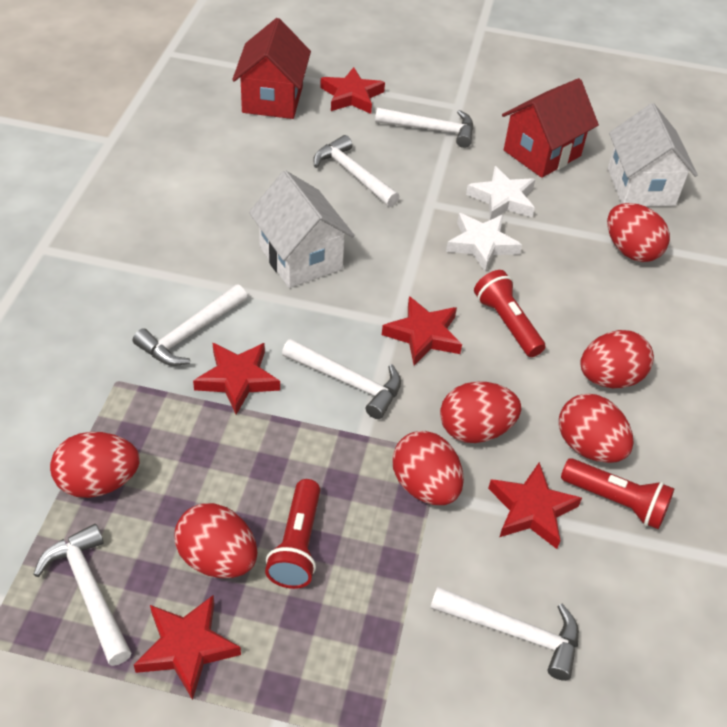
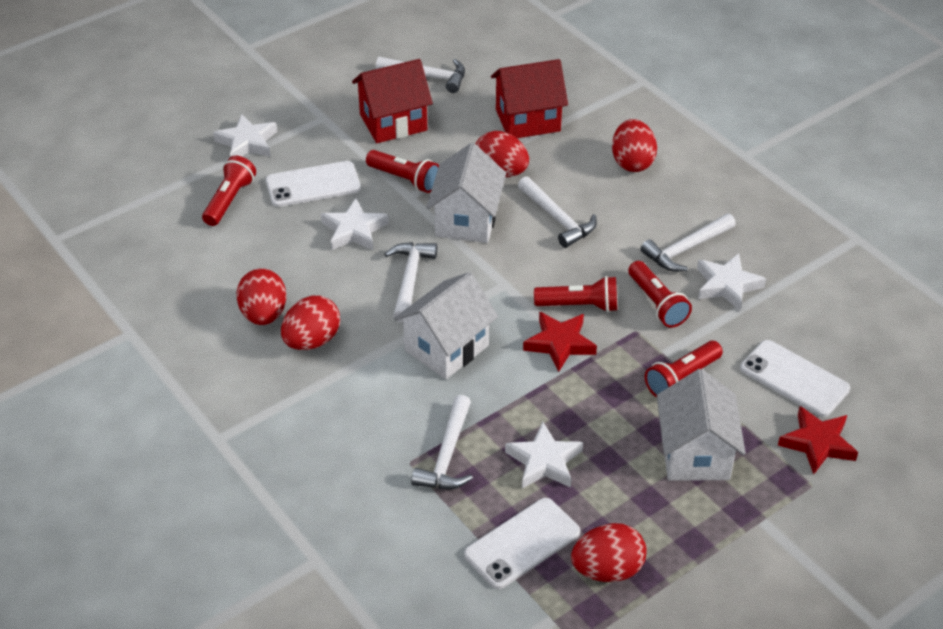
red egg: 7 -> 5
red flashlight: 3 -> 5
red star: 5 -> 2
white hammer: 6 -> 5
white house: 2 -> 3
white phone: 0 -> 3
white star: 2 -> 4

